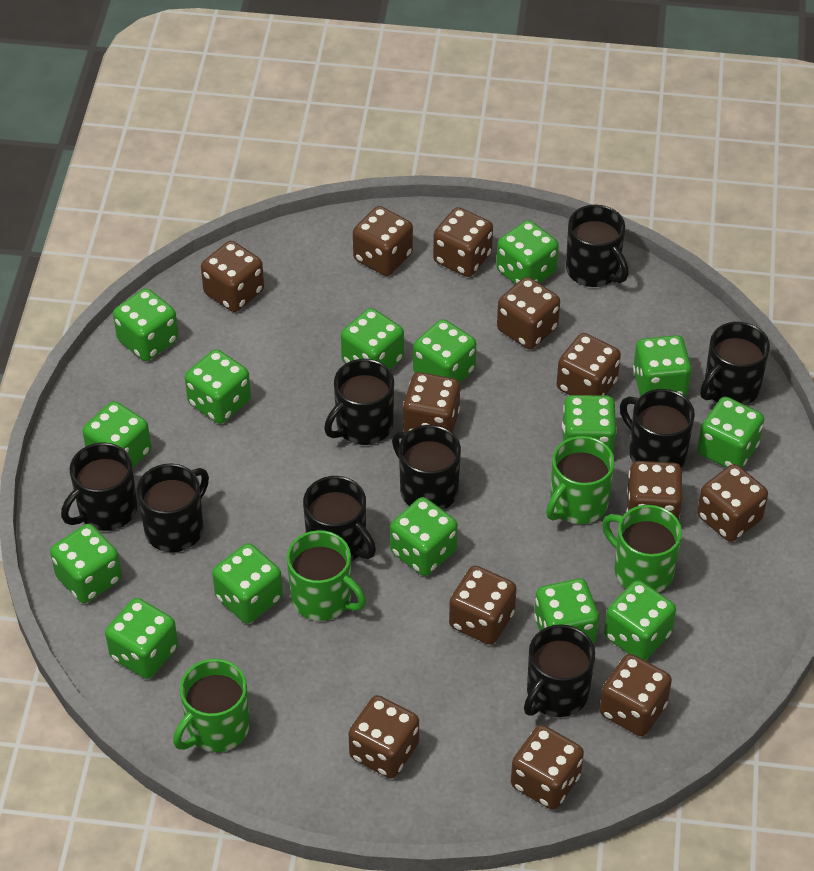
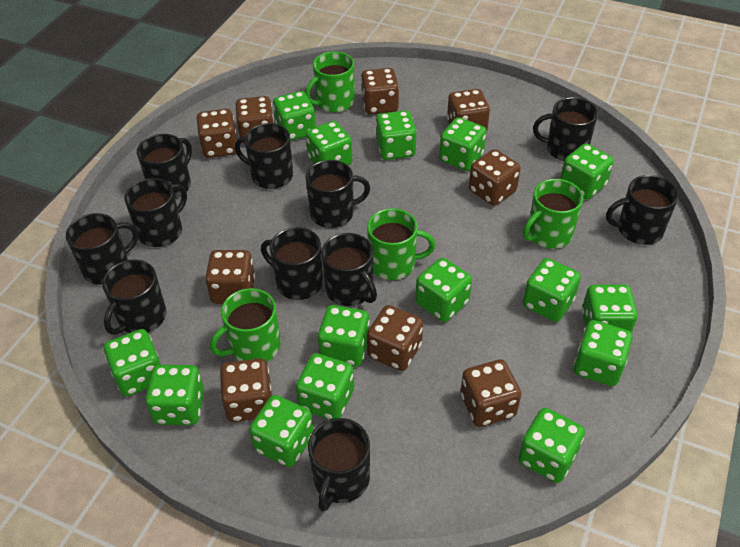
black mug: 9 -> 11
brown dice: 12 -> 9

